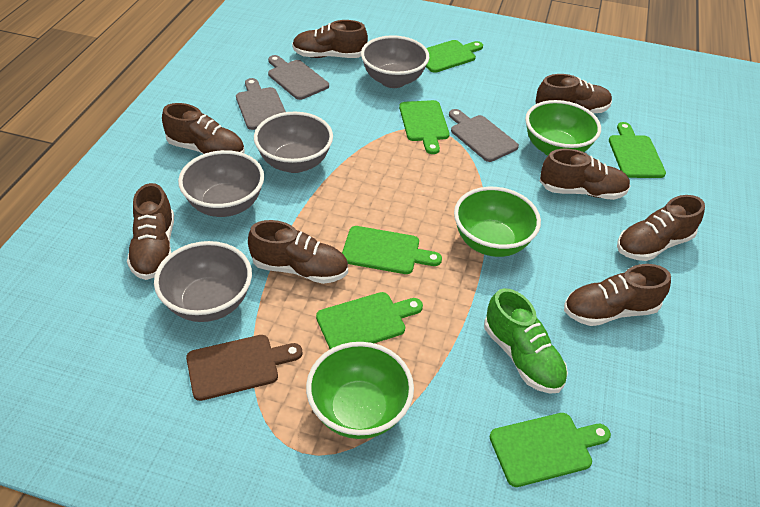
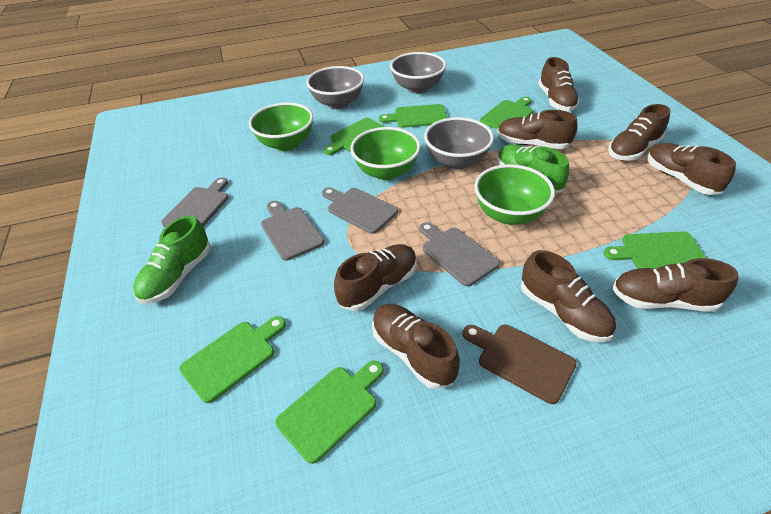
green shoe: 1 -> 2
grey bowl: 4 -> 3
grey cutting board: 3 -> 4

